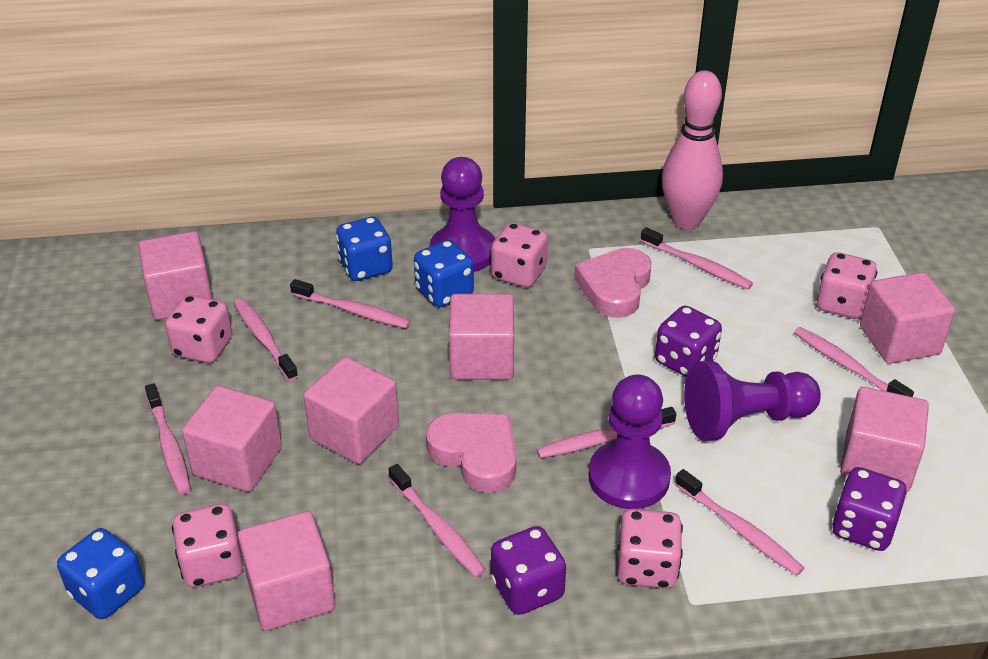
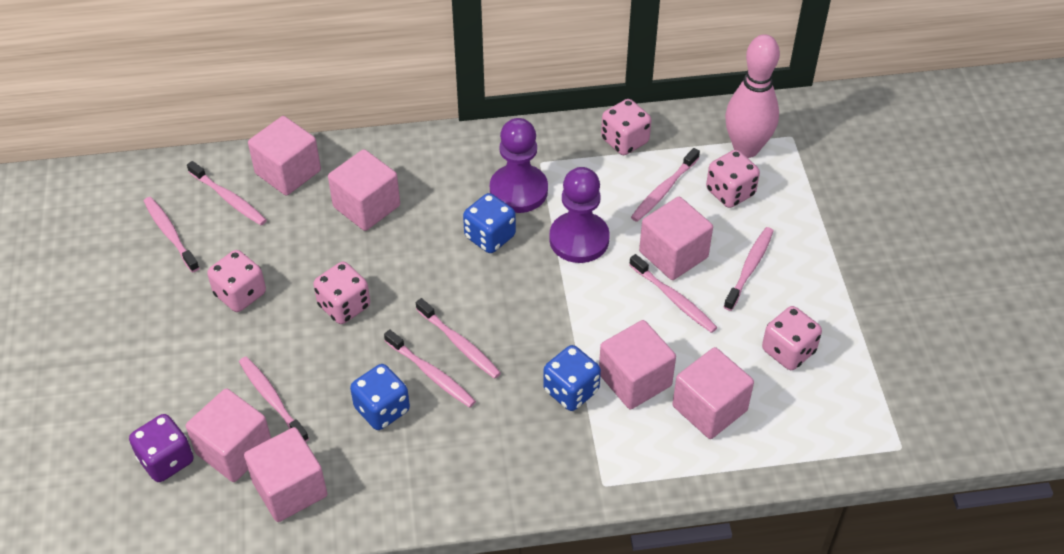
pink heart: 2 -> 0
purple dice: 3 -> 1
purple pawn: 3 -> 2

